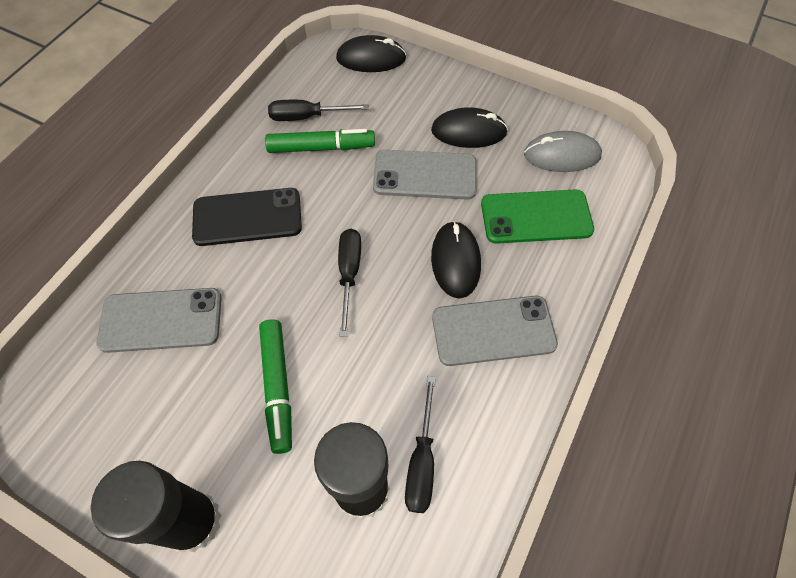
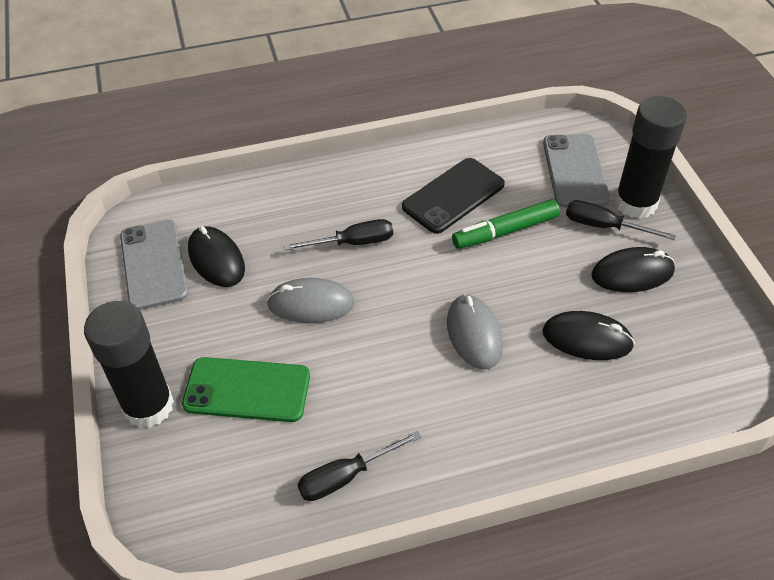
green marker: 2 -> 1
grey mouse: 1 -> 2
grey phone: 3 -> 2

